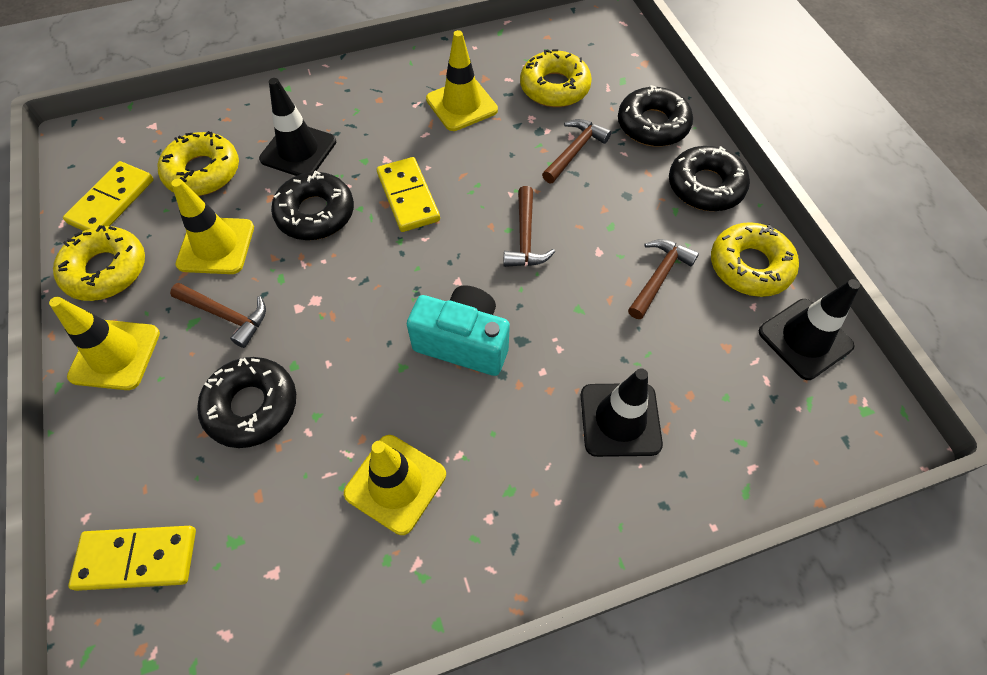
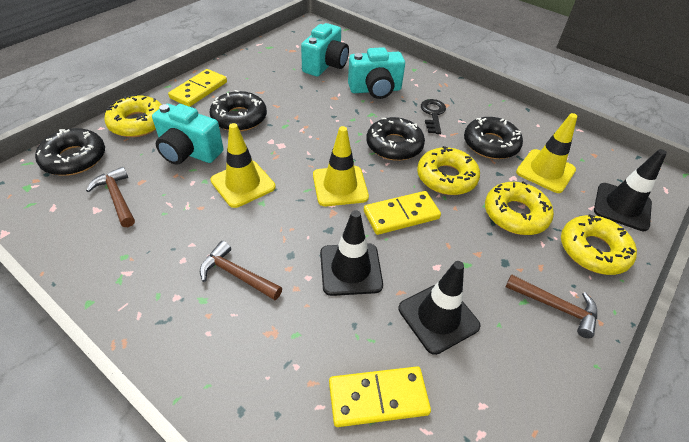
black key: 0 -> 1
brown hammer: 4 -> 3
turquoise camera: 1 -> 3
yellow traffic cone: 4 -> 3

